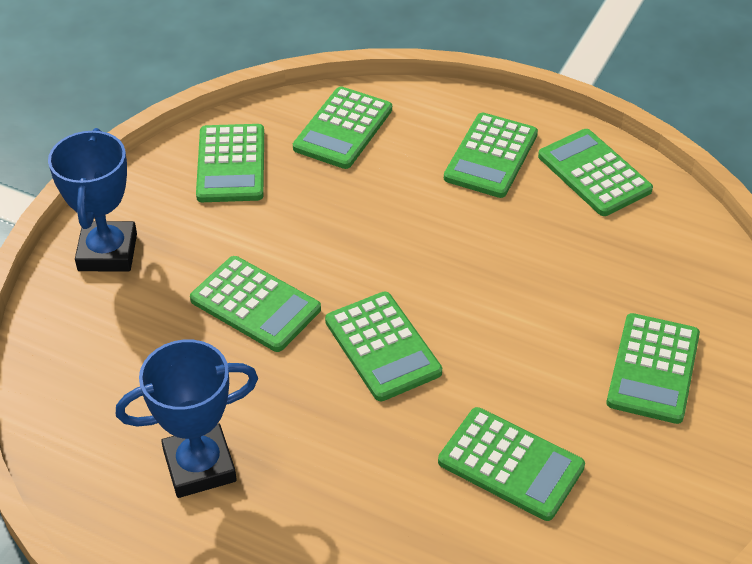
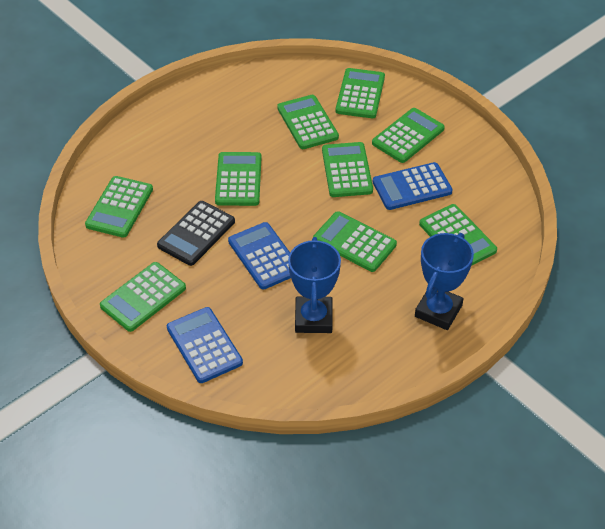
black calculator: 0 -> 1
blue calculator: 0 -> 3
green calculator: 8 -> 9

